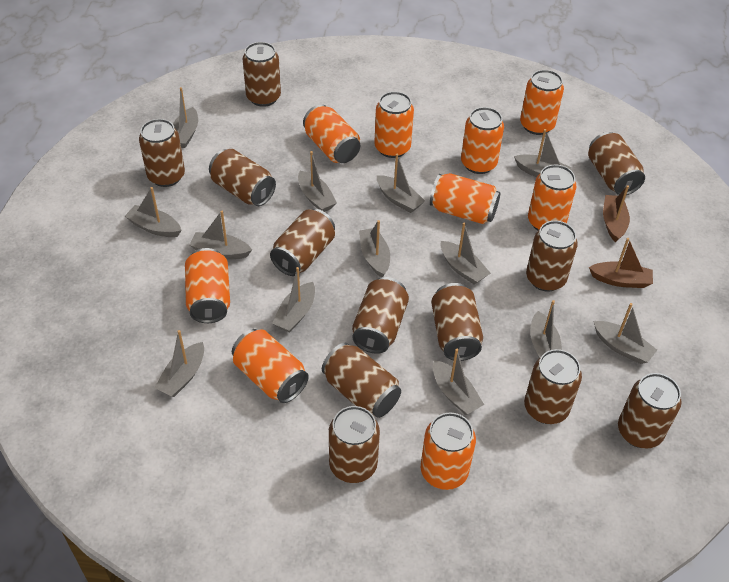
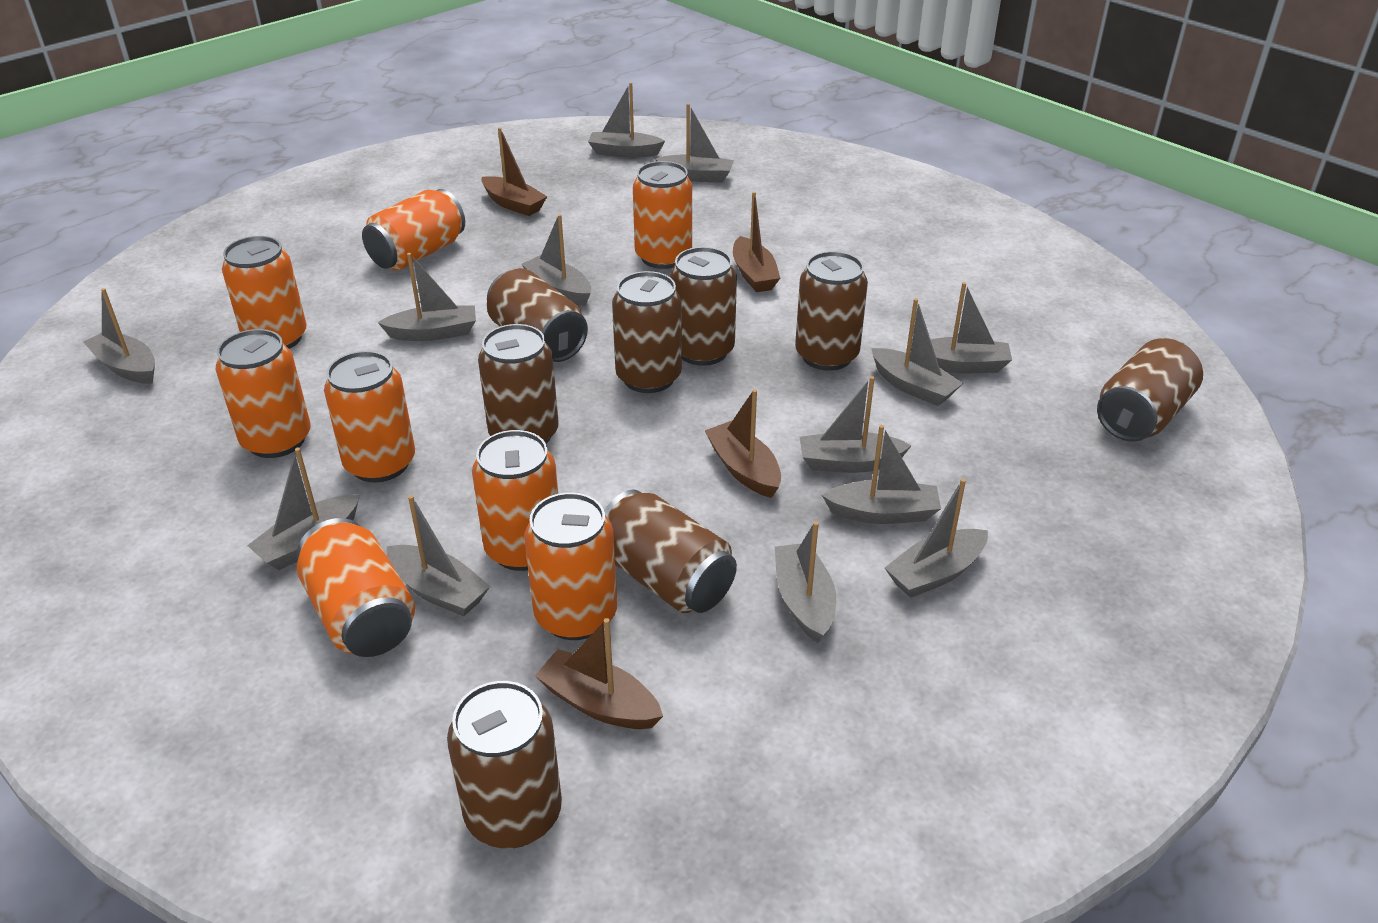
brown boat: 2 -> 4
brown can: 12 -> 8
orange can: 9 -> 8

